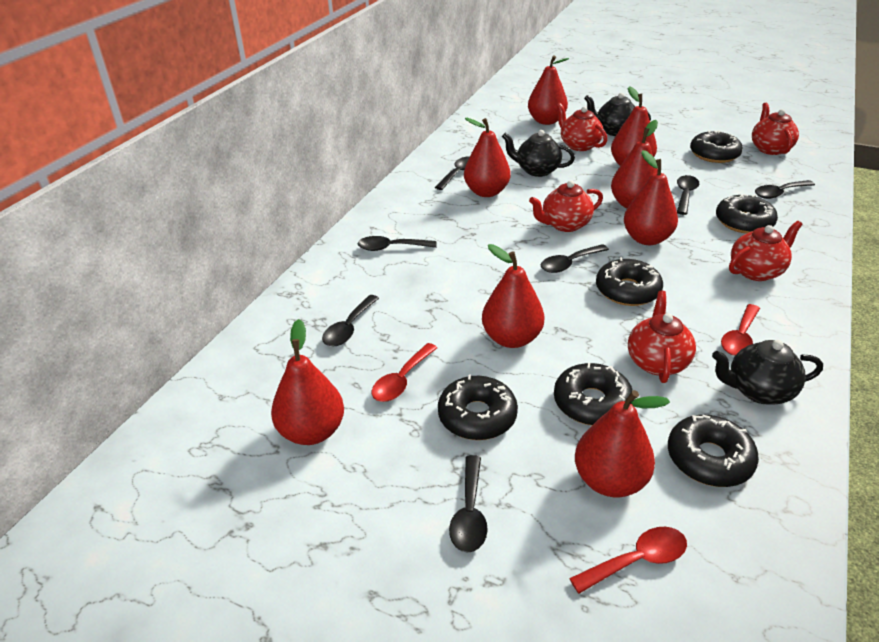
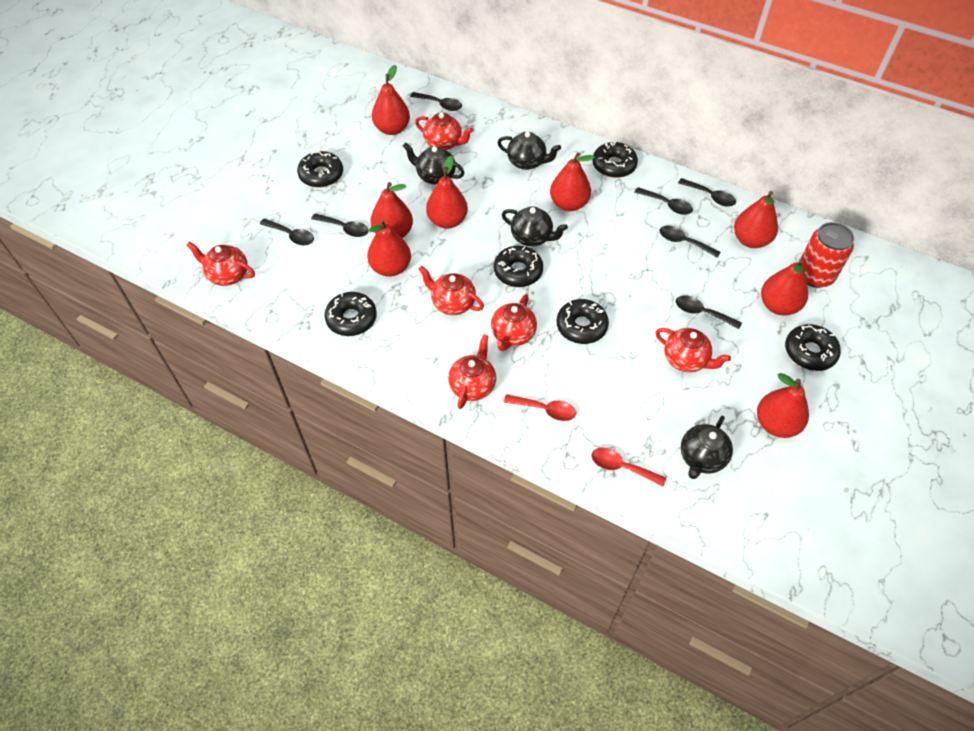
black teapot: 3 -> 4
red can: 0 -> 1
red spoon: 3 -> 2
red teapot: 5 -> 6

